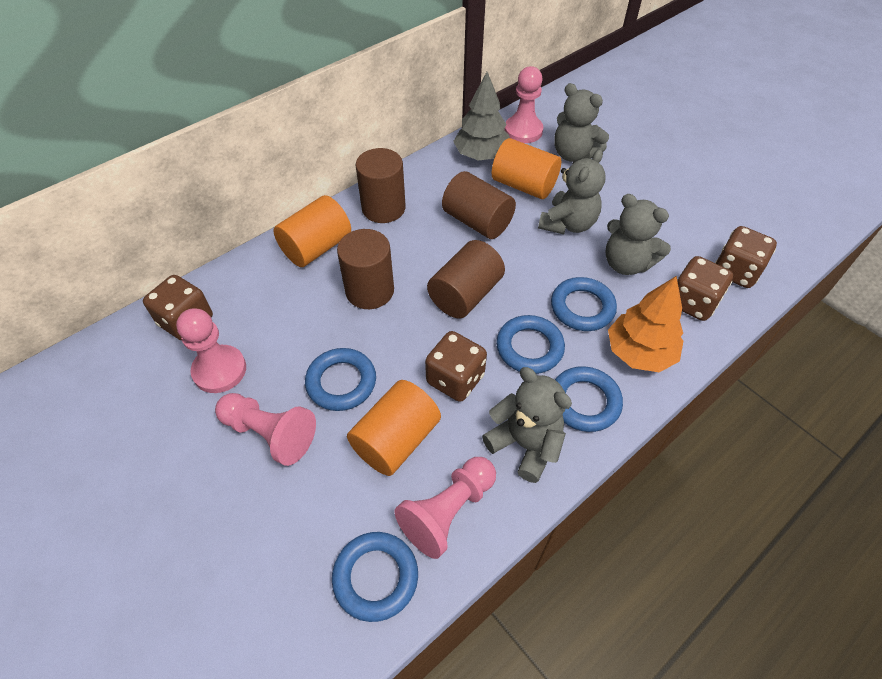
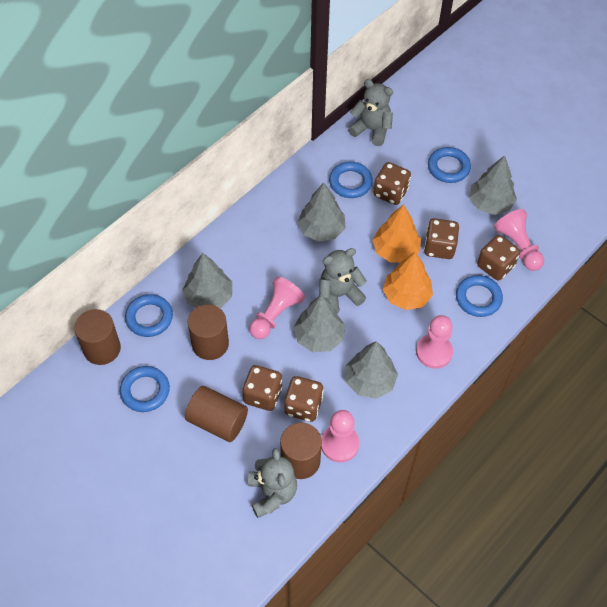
brown dice: 4 -> 5
grey teddy bear: 4 -> 3
grey tree: 1 -> 5
orange cylinder: 3 -> 0
orange tree: 1 -> 2

